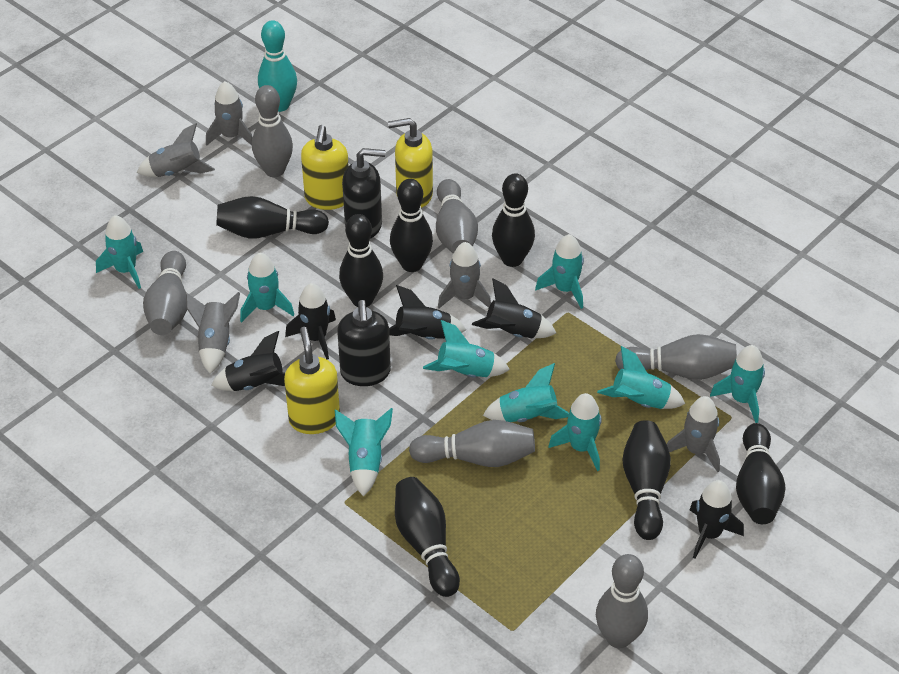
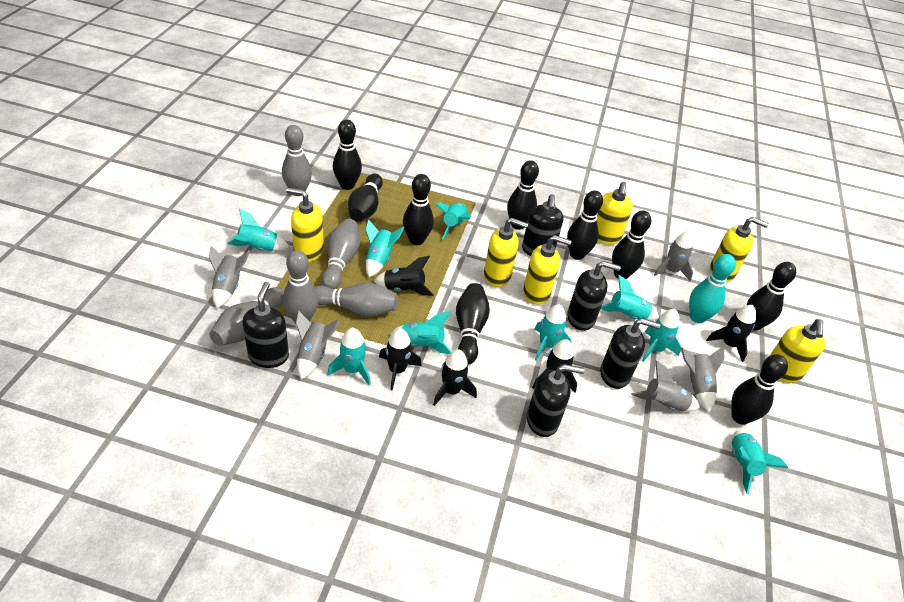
black bowling pin: 7 -> 9
black soap dispenser: 2 -> 5
grey bowling pin: 6 -> 5
yellow soap dispenser: 3 -> 6

